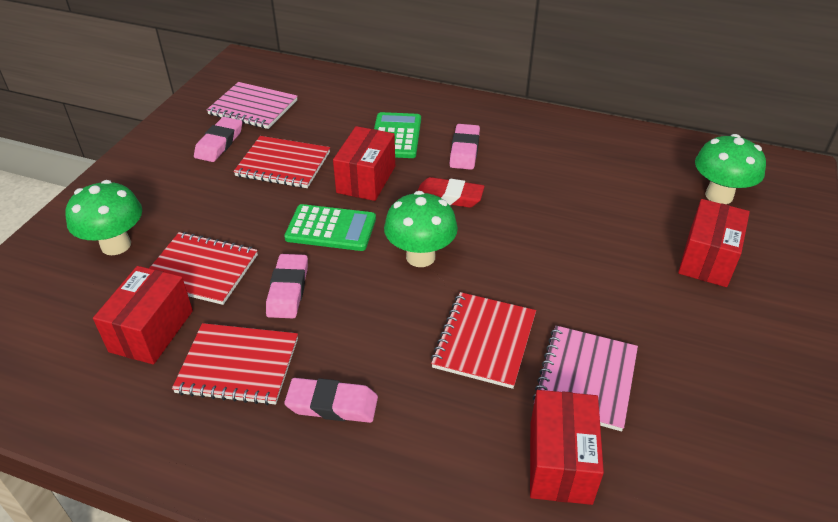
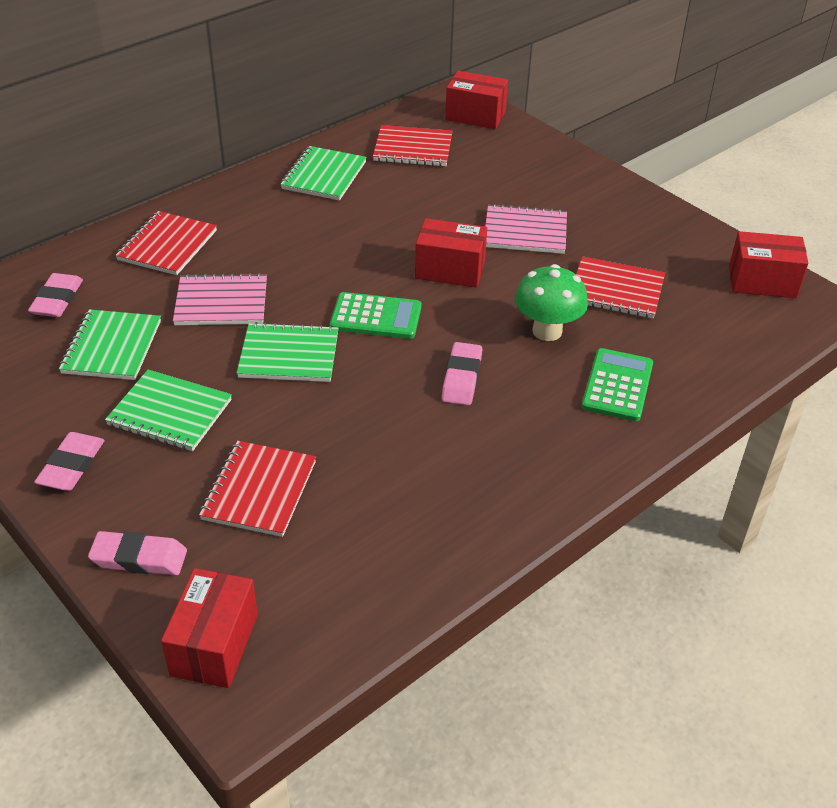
green mushroom: 3 -> 1
green notebook: 0 -> 4
red eraser: 1 -> 0

